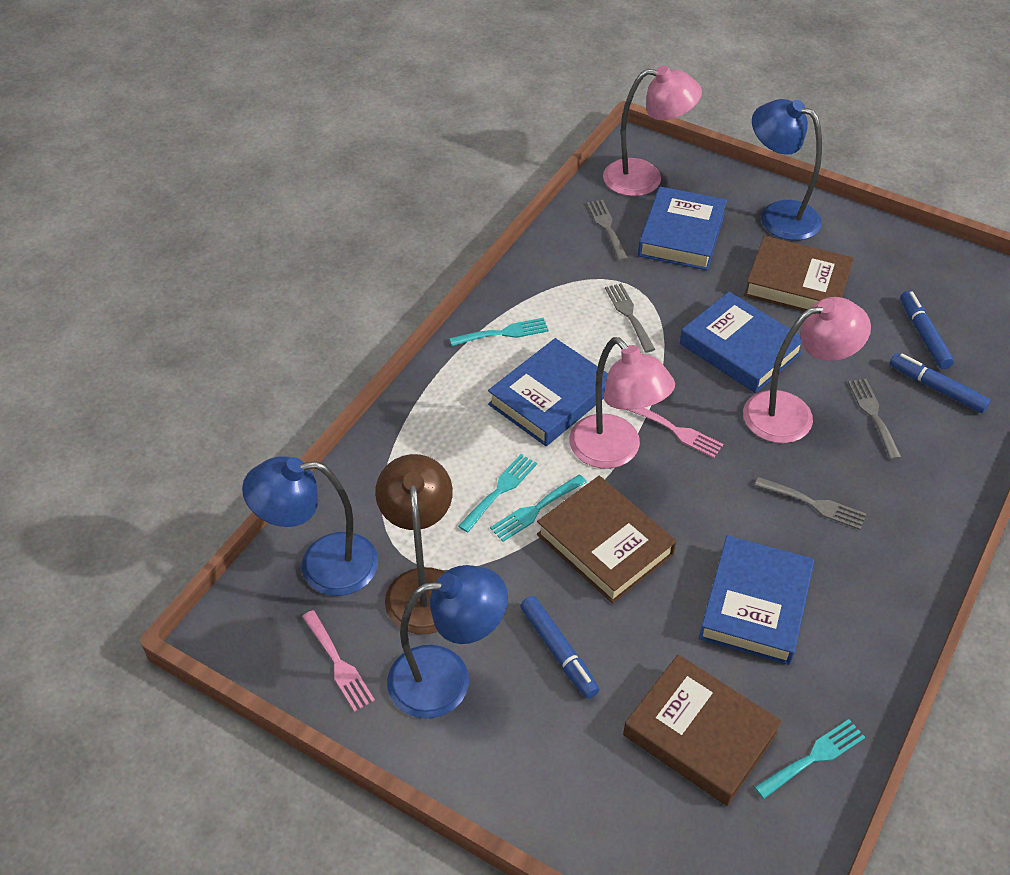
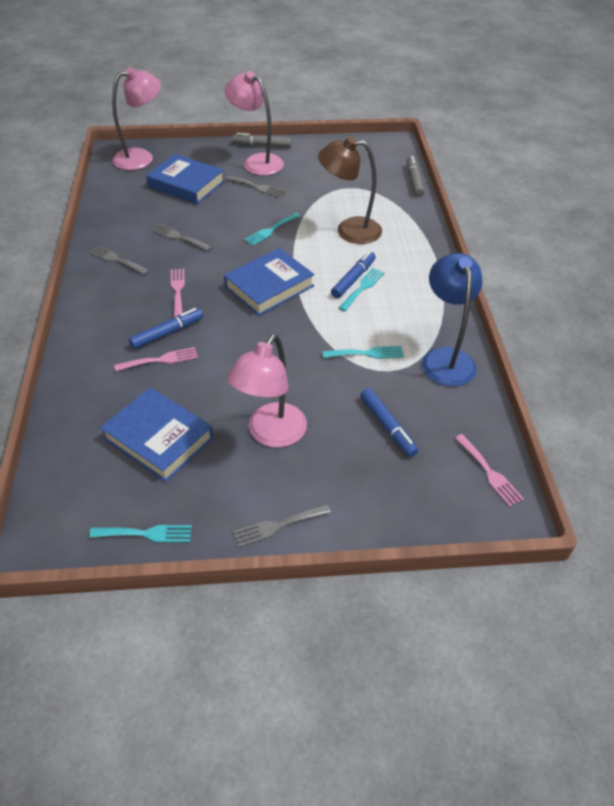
blue book: 4 -> 3
blue lamp: 3 -> 1
brown book: 3 -> 0
grey marker: 0 -> 2
pink fork: 2 -> 3

